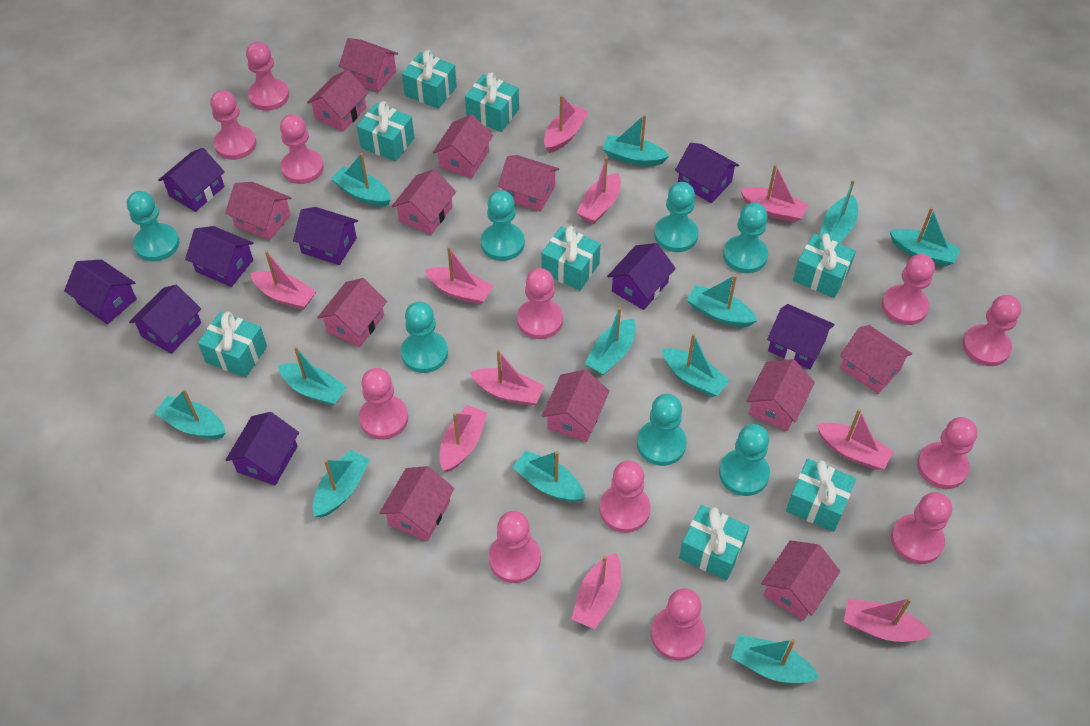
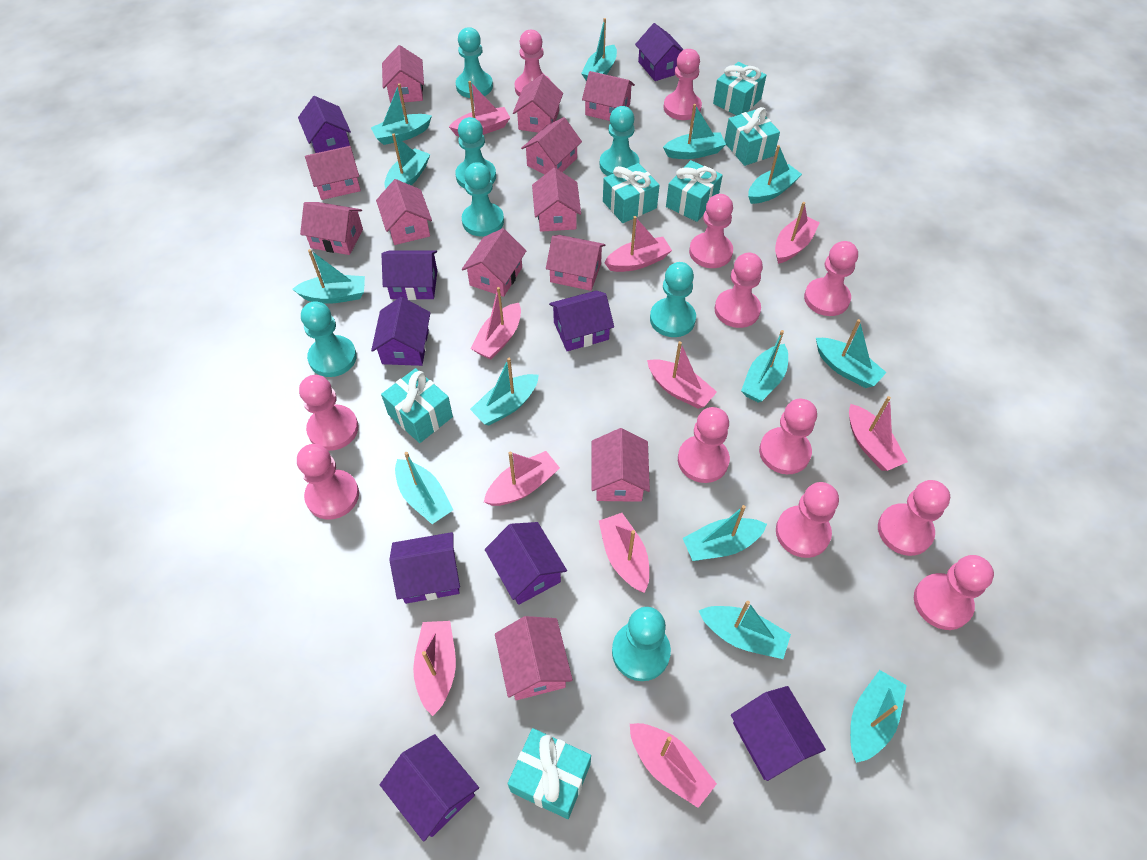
turquoise boat: 12 -> 13
turquoise gift: 8 -> 6

